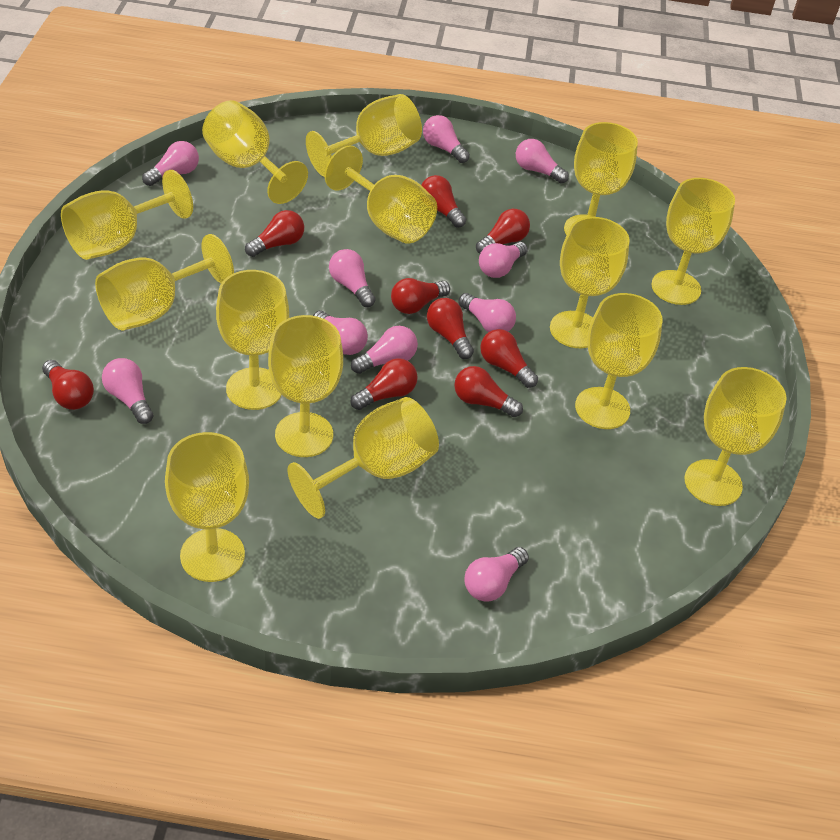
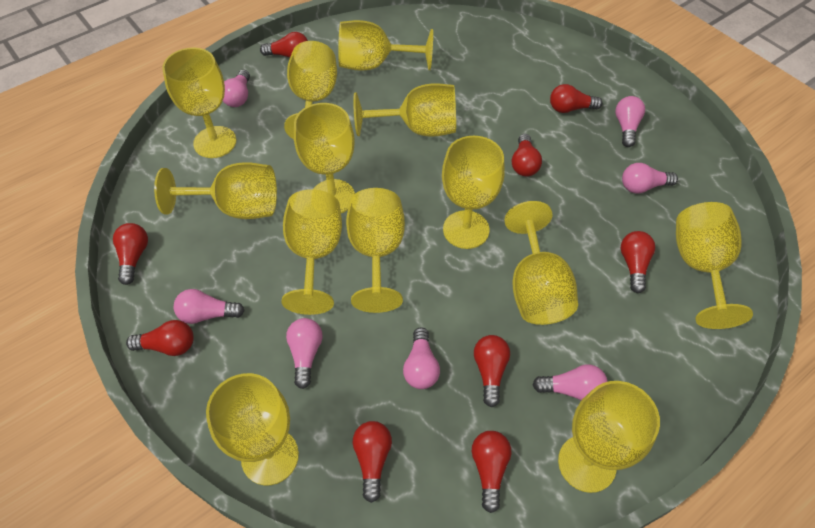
pink light bulb: 10 -> 7
yellow goblet: 14 -> 13

